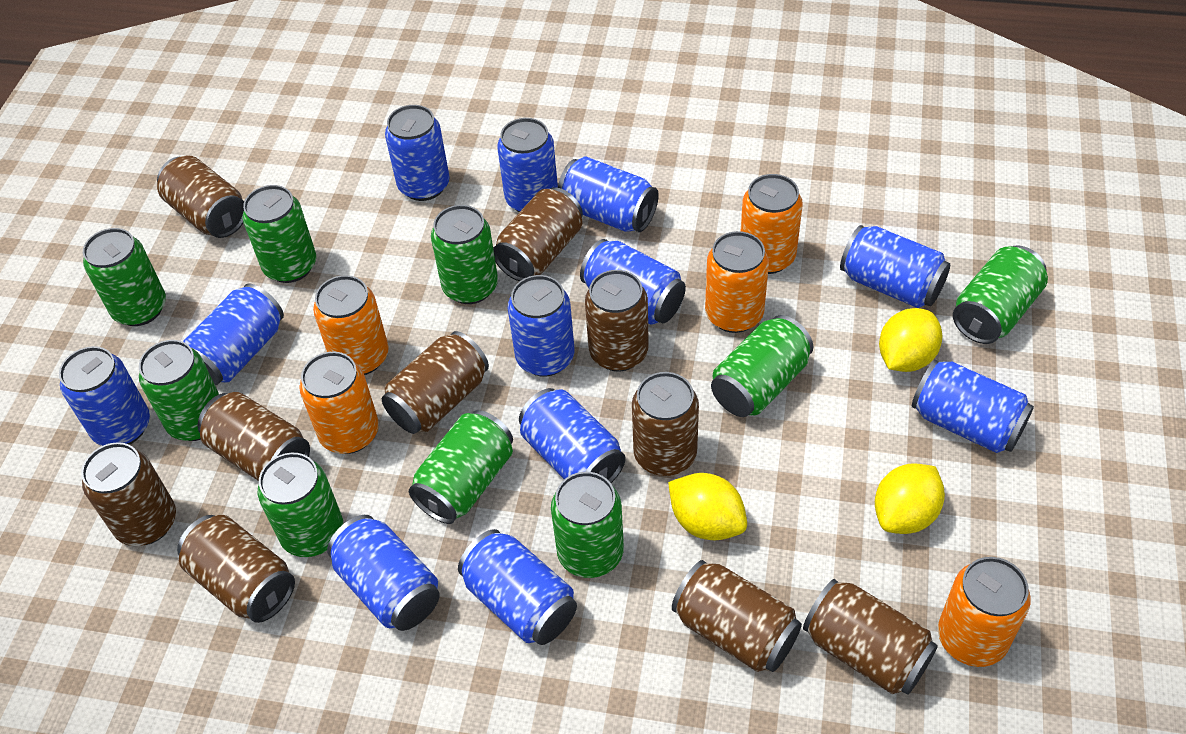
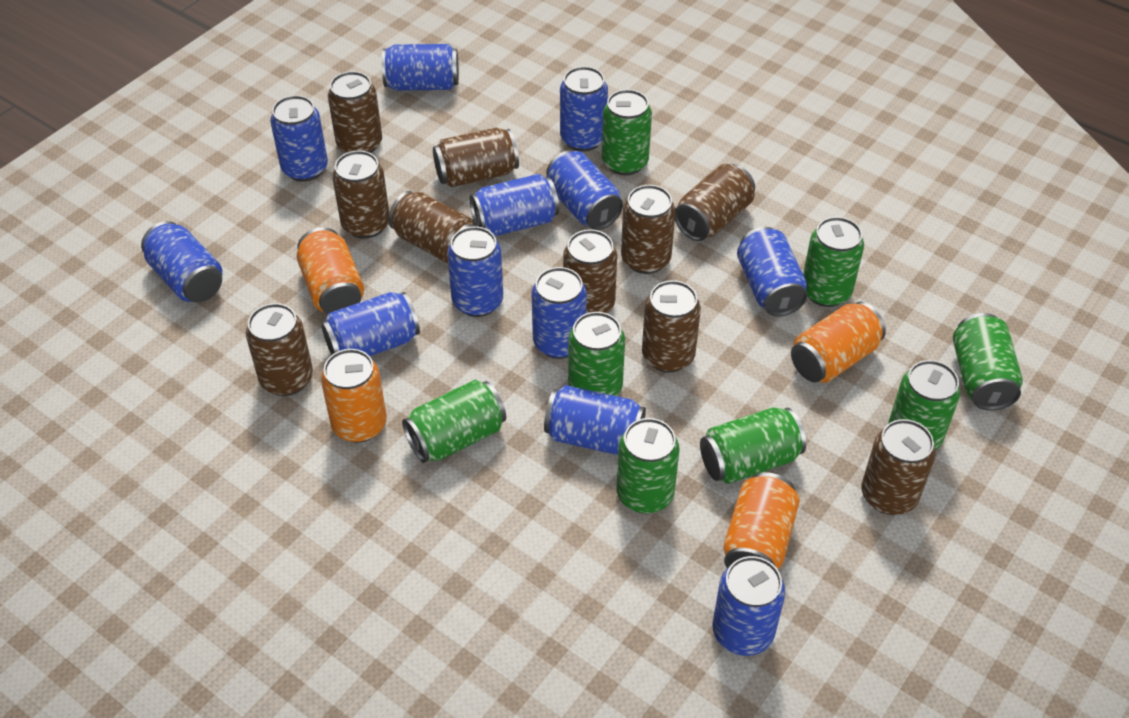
green can: 9 -> 8
orange can: 5 -> 4
yellow lemon: 3 -> 0

